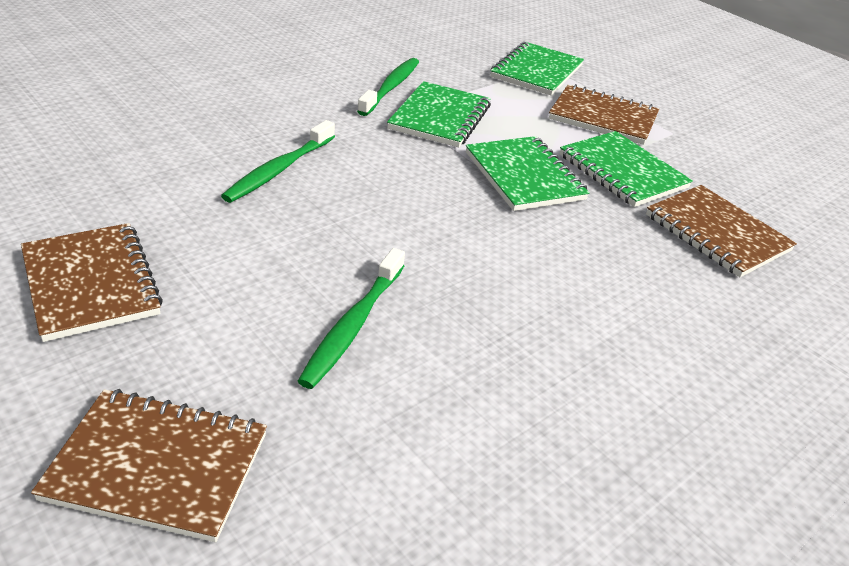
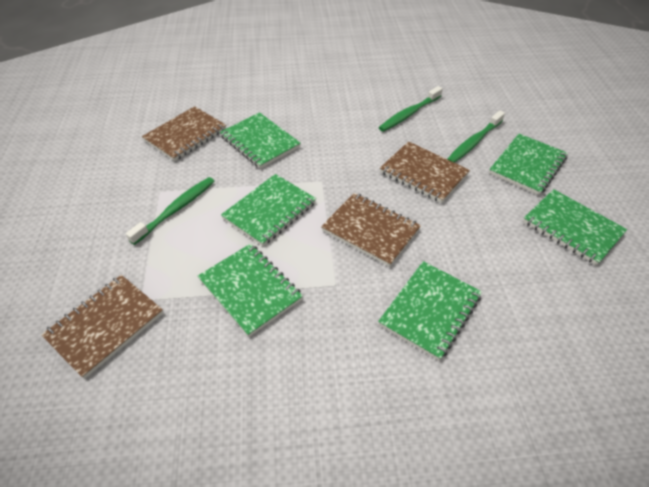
green notebook: 4 -> 6

